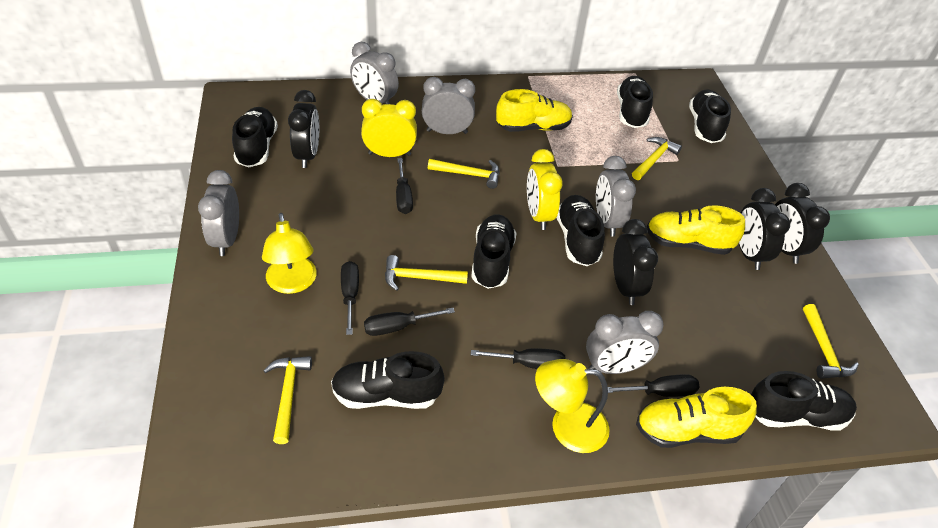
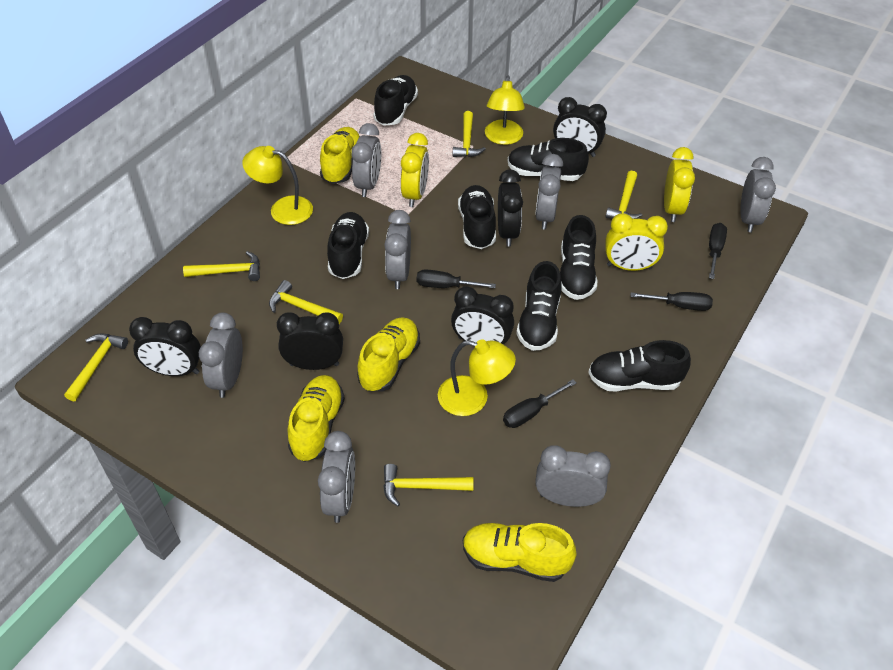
black clock: 4 -> 5
black screwdriver: 5 -> 4
grey clock: 5 -> 7
yellow clock: 2 -> 3
yellow hammer: 5 -> 6
yellow lamp: 2 -> 3
yellow shoe: 3 -> 4

